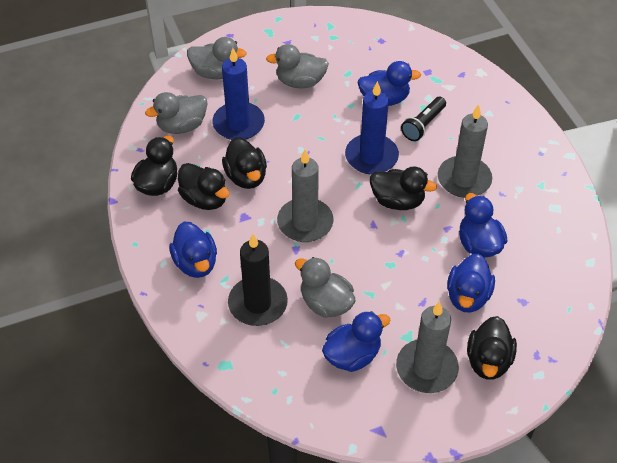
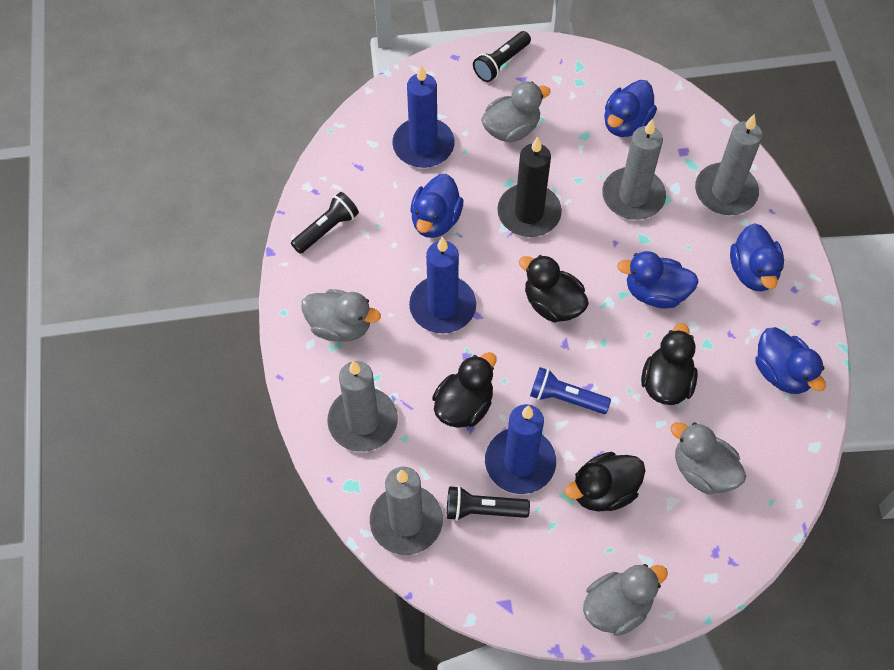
black duck: 5 -> 4
black flashlight: 1 -> 3
blue candle: 2 -> 3
blue flashlight: 0 -> 1
grey candle: 3 -> 4

